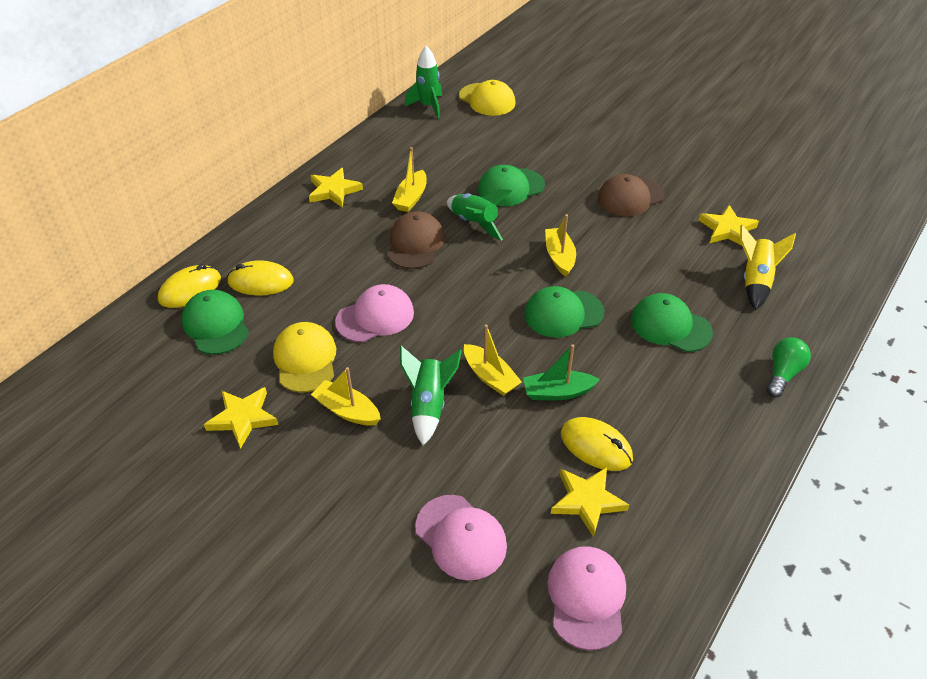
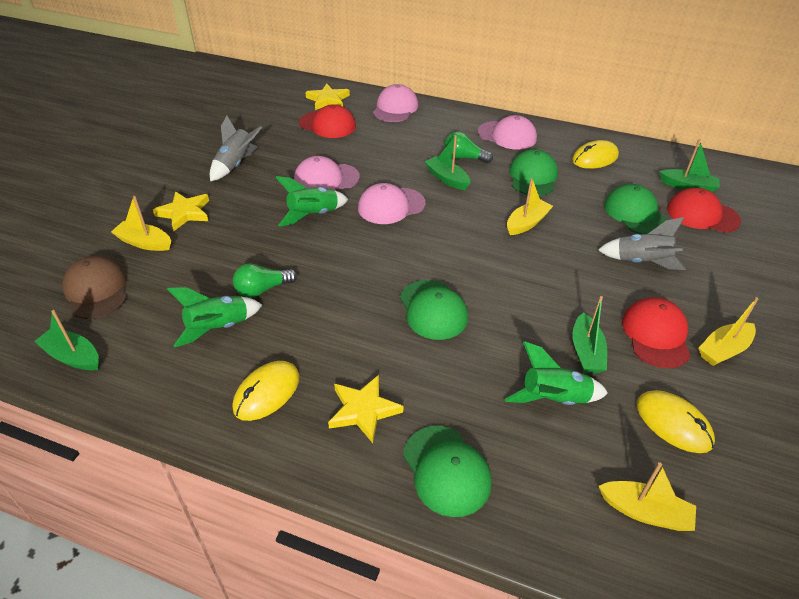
brown cap: 2 -> 1
green boat: 1 -> 4
green light bulb: 1 -> 2
grey rocket: 0 -> 2
pink cap: 3 -> 4
red cap: 0 -> 3
yellow cap: 2 -> 0
yellow rocket: 1 -> 0
yellow star: 4 -> 3

